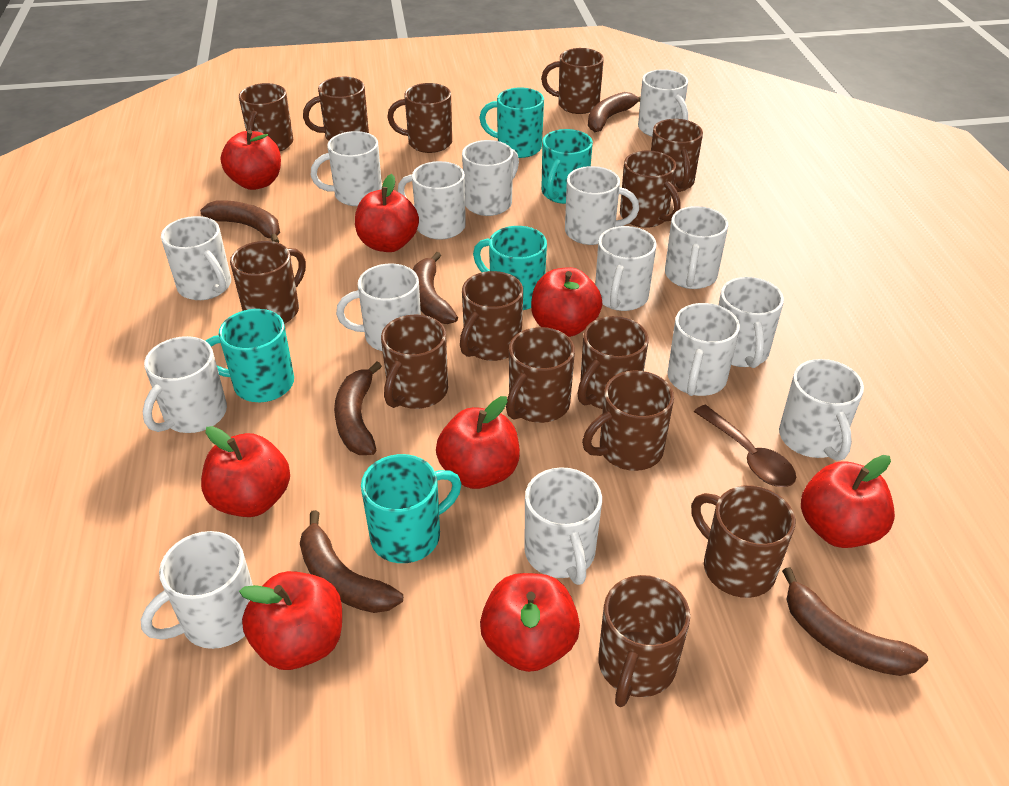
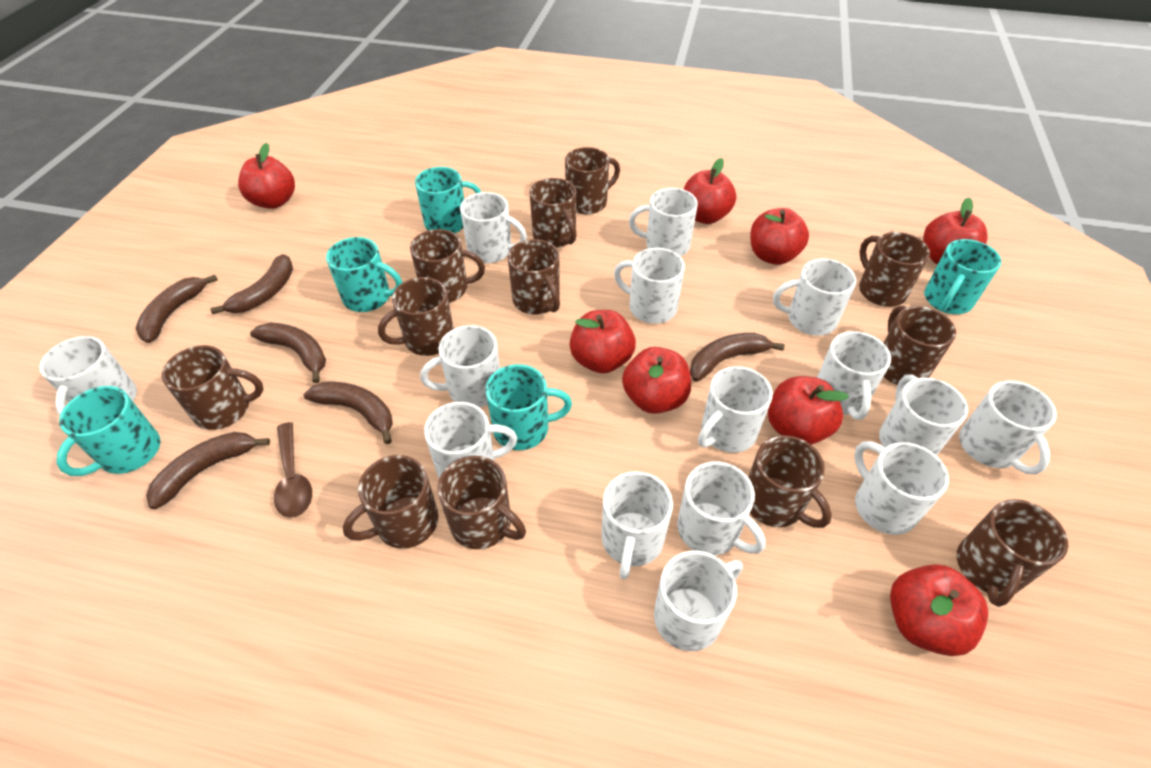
brown mug: 14 -> 12

